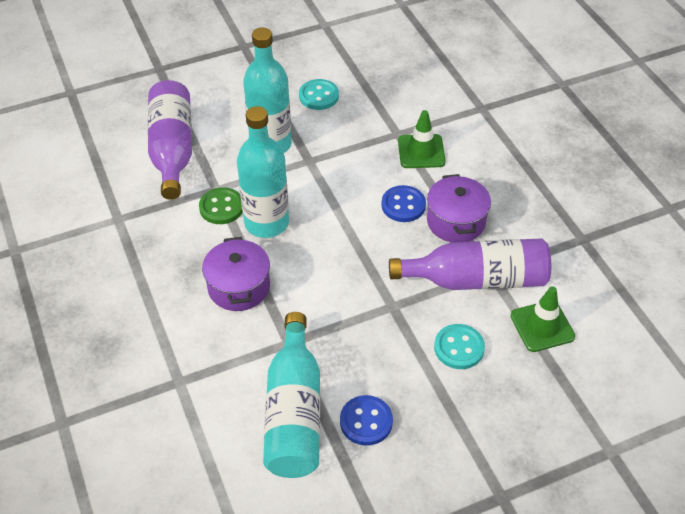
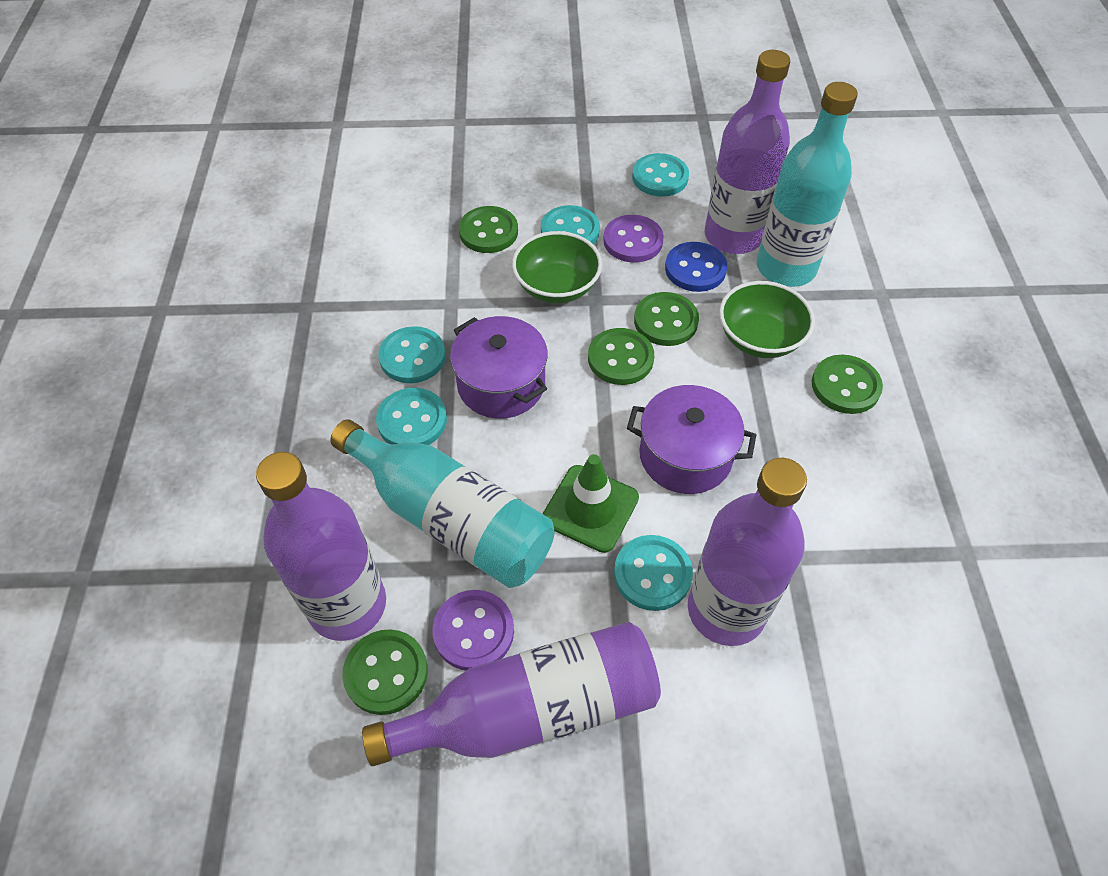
blue button: 2 -> 1
green bowl: 0 -> 2
green button: 1 -> 5
green traffic cone: 2 -> 1
purple bottle: 2 -> 4
purple button: 0 -> 2
turquoise bottle: 3 -> 2
turquoise button: 2 -> 5

